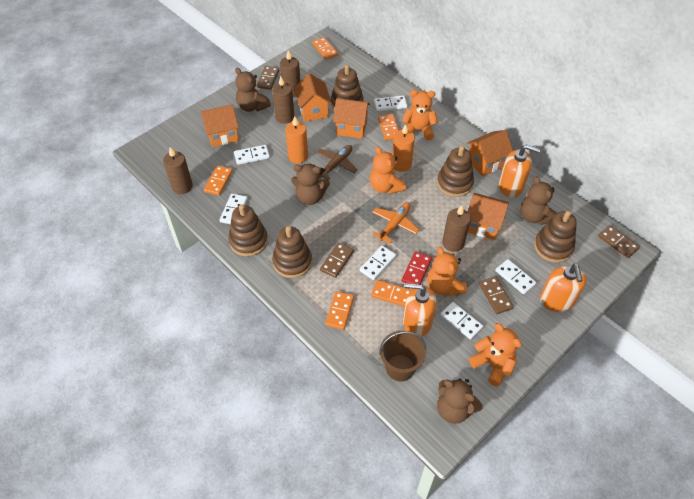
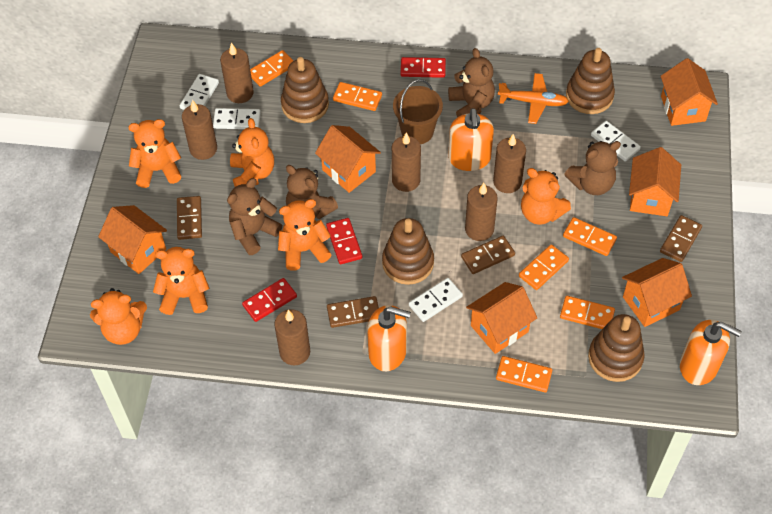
brown candle: 4 -> 6
brown plane: 1 -> 0
brown stacking toy: 5 -> 4
orange candle: 2 -> 0
orange domino: 5 -> 6
orange house: 5 -> 6
orange teddy bear: 4 -> 6
red domino: 1 -> 3
white domino: 6 -> 4

